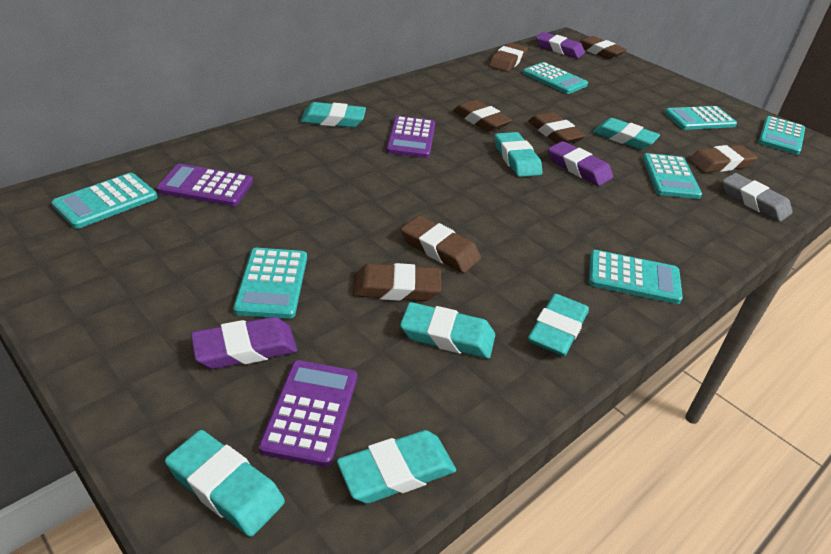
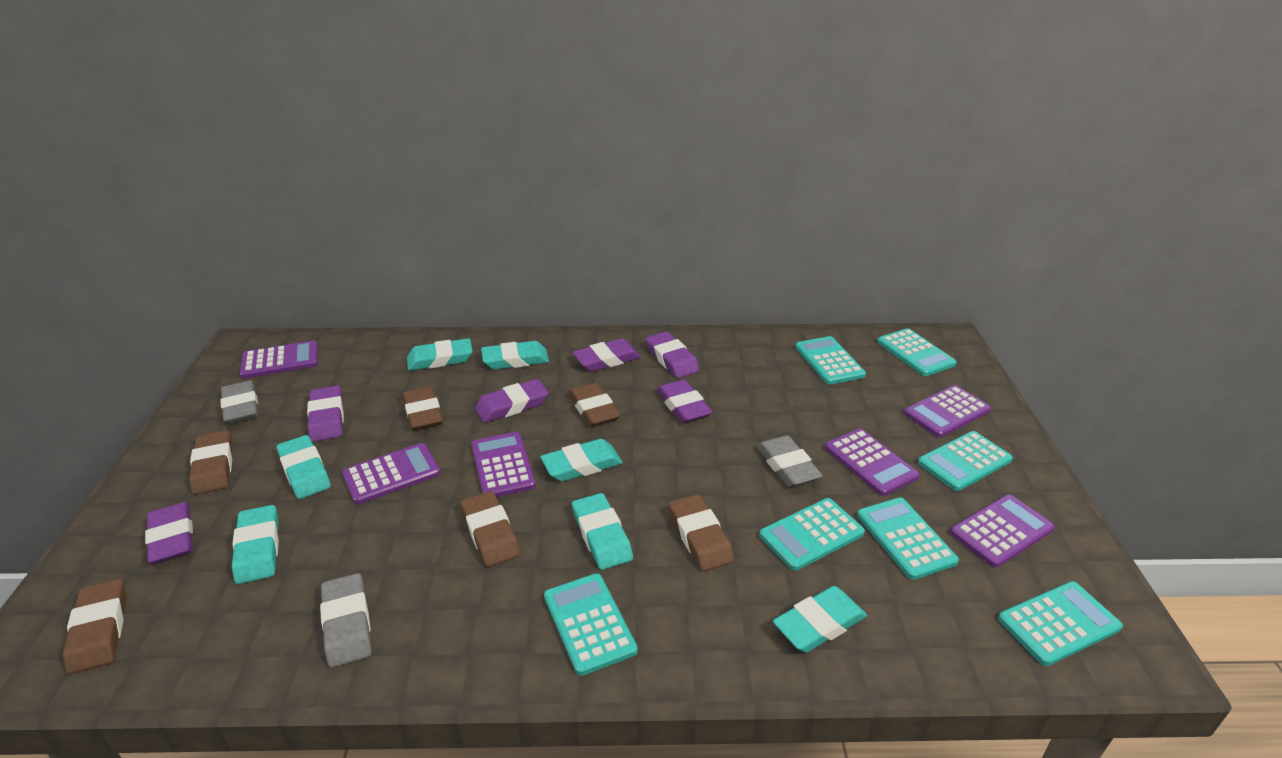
brown eraser: 7 -> 6
grey eraser: 1 -> 3
purple calculator: 3 -> 6
purple eraser: 3 -> 6

